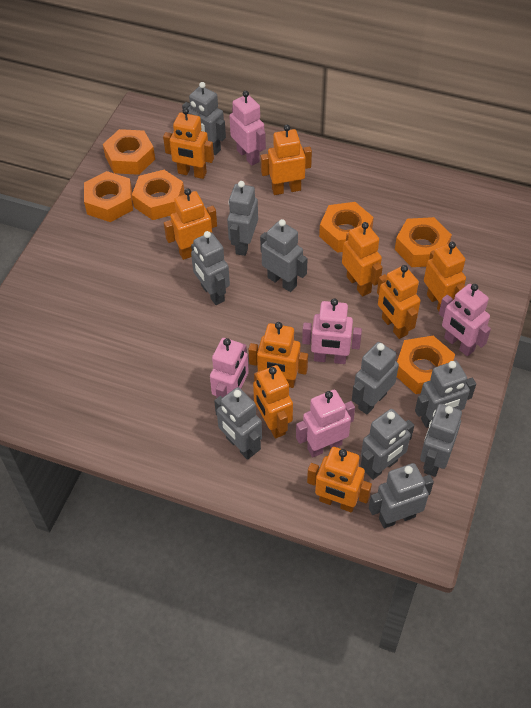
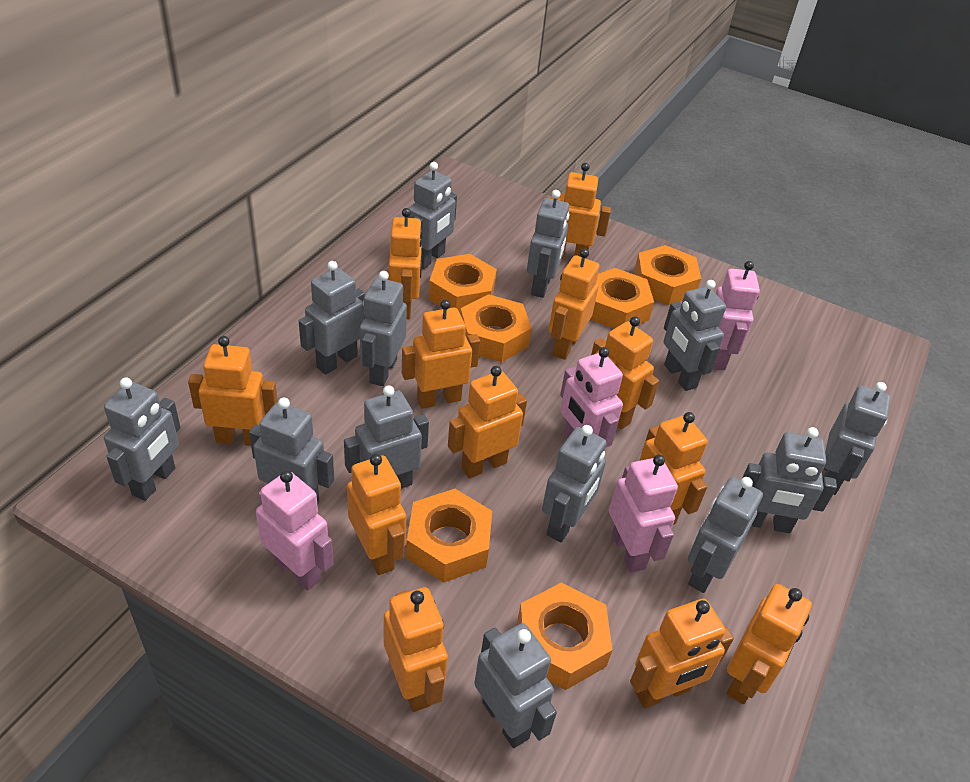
grey robot: 10 -> 13
orange robot: 9 -> 12
pink robot: 5 -> 4

